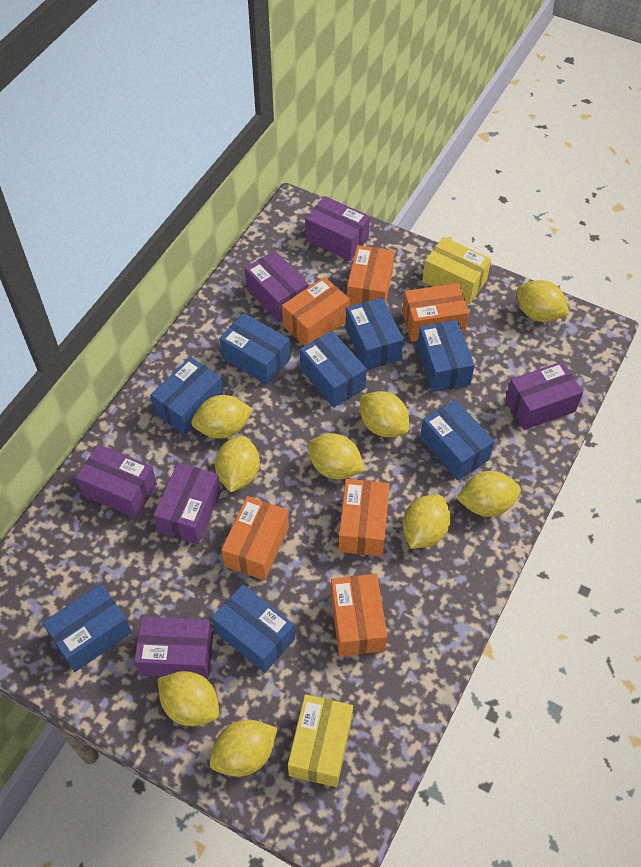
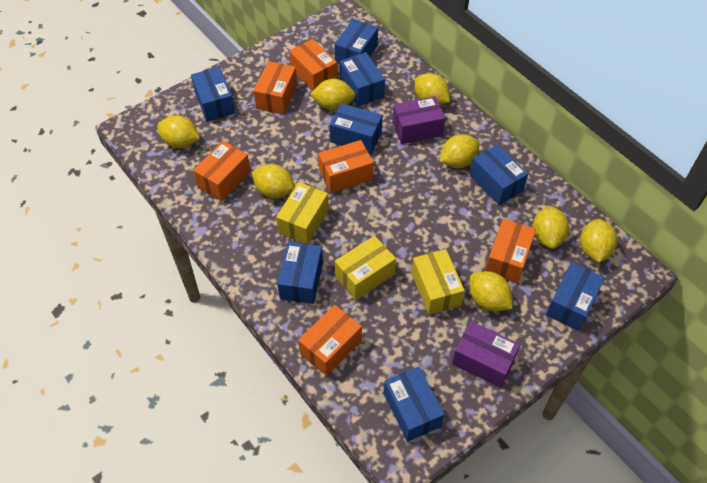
purple box: 6 -> 2
yellow box: 2 -> 3
yellow lemon: 9 -> 8

